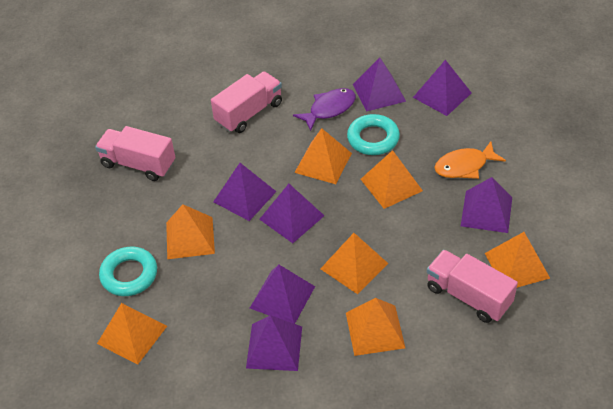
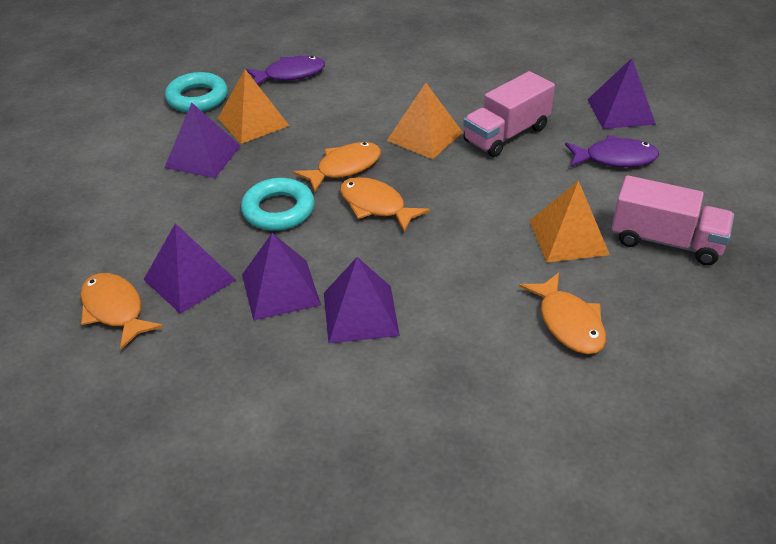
orange fish: 1 -> 4
orange pyramid: 7 -> 3
pink truck: 3 -> 2
purple fish: 1 -> 2
purple pyramid: 7 -> 5

